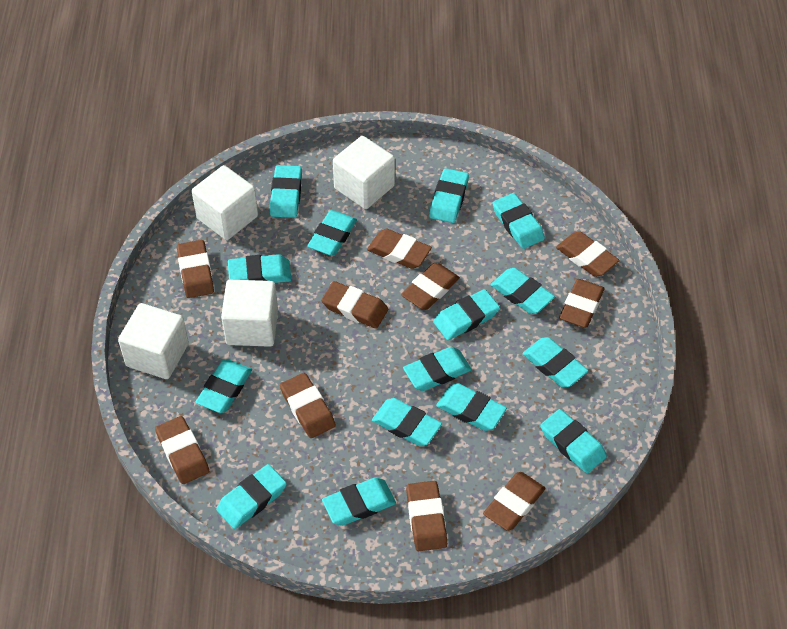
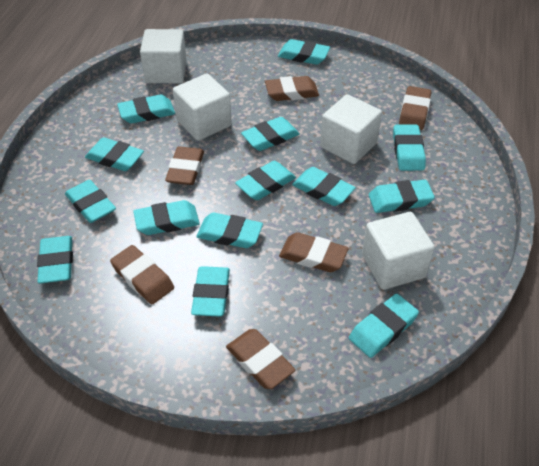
brown eraser: 10 -> 6
turquoise eraser: 15 -> 14

